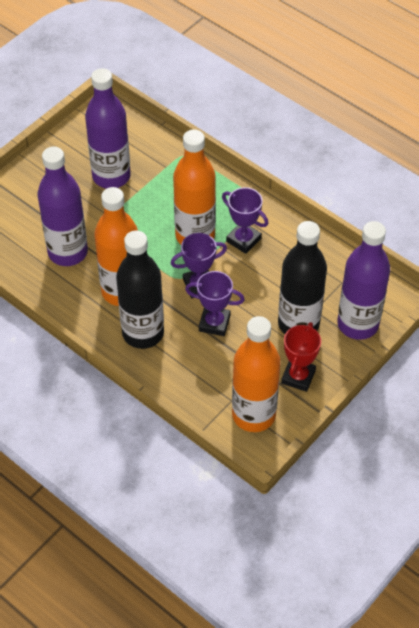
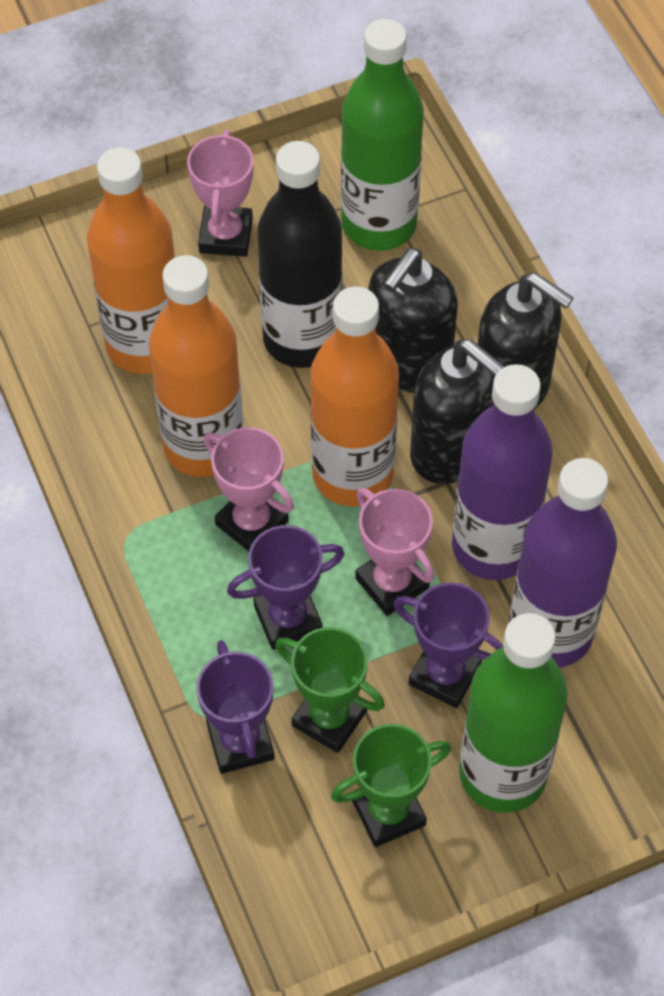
black bottle: 2 -> 1
black soap dispenser: 0 -> 3
green bottle: 0 -> 2
green trophy: 0 -> 2
pink trophy: 0 -> 3
purple bottle: 3 -> 2
red trophy: 1 -> 0

